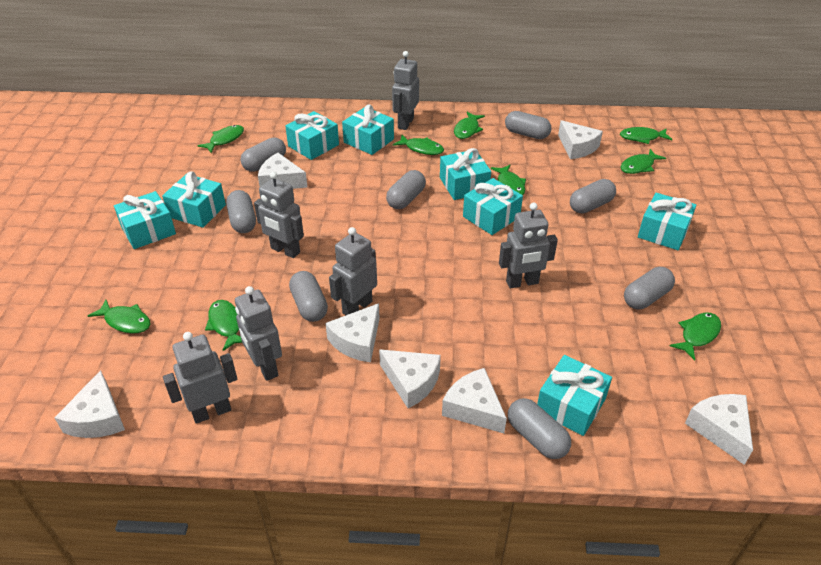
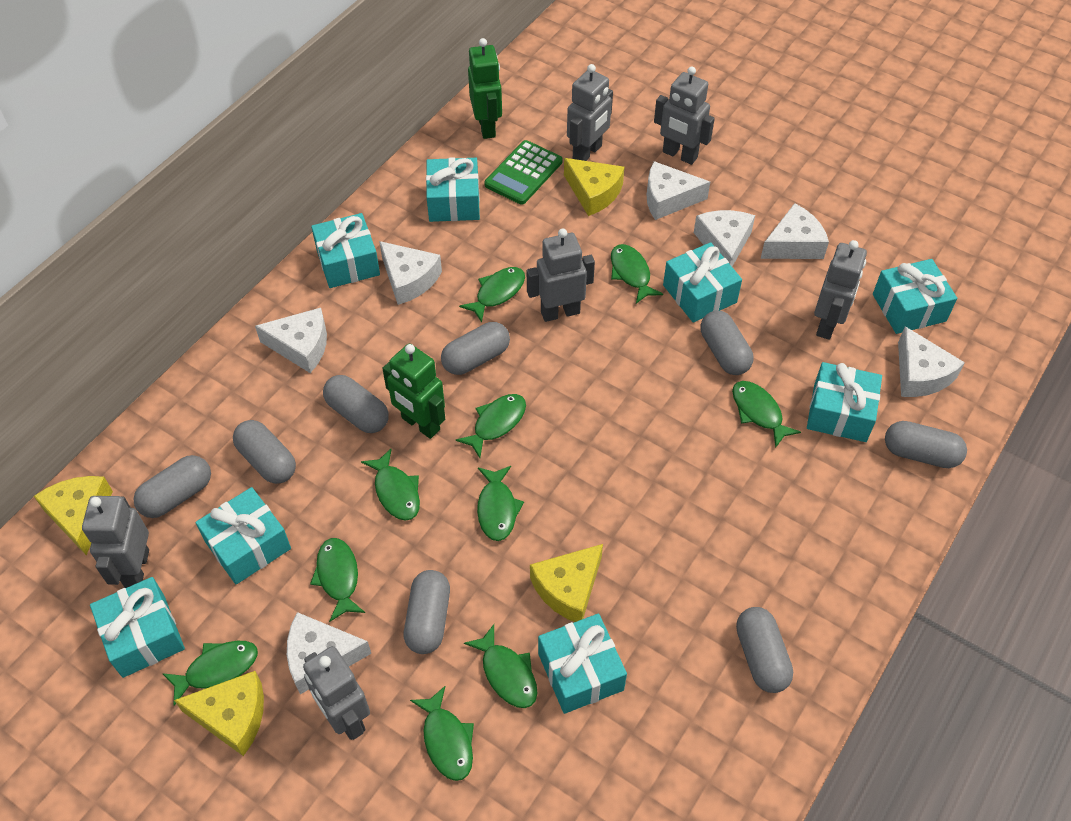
green calculator: 0 -> 1
green fish: 9 -> 10
green robot: 0 -> 2
yellow cheese: 0 -> 4

